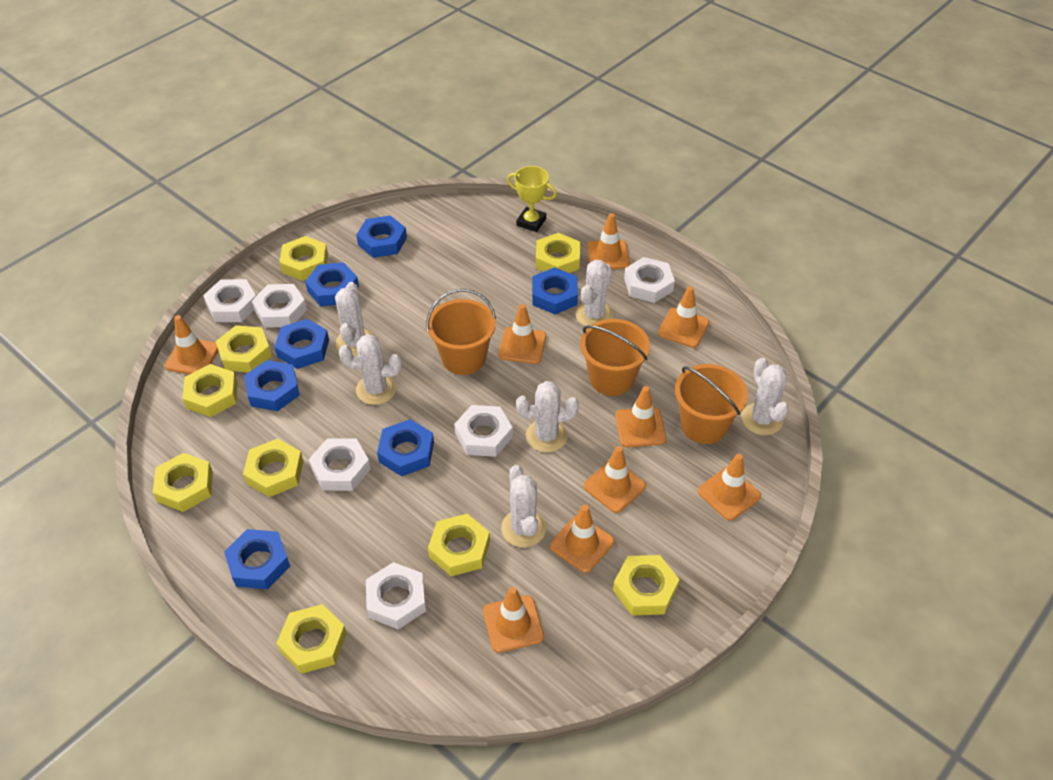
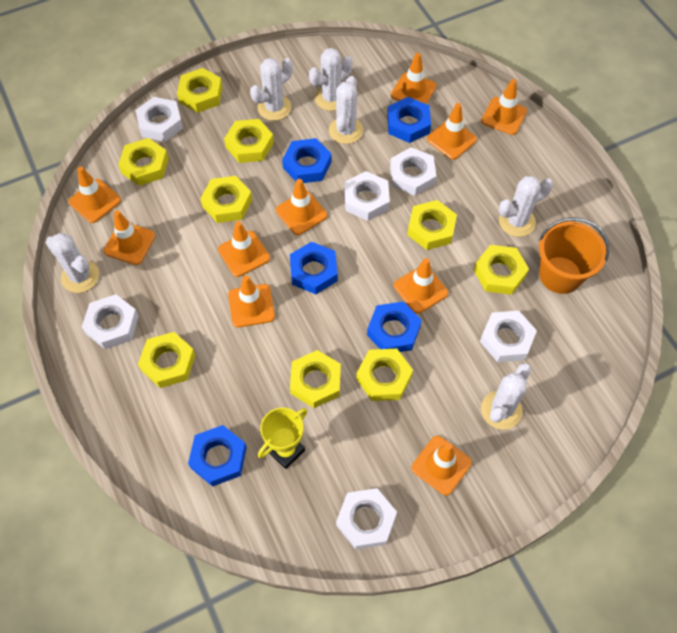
blue nut: 7 -> 5
orange bucket: 3 -> 1
orange traffic cone: 9 -> 10

